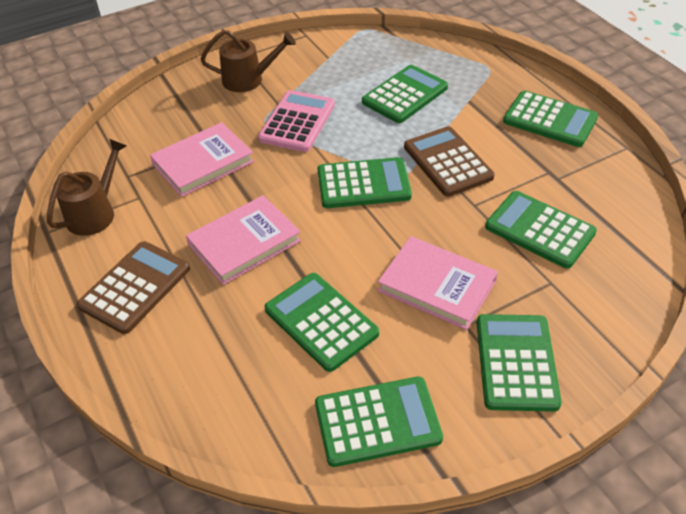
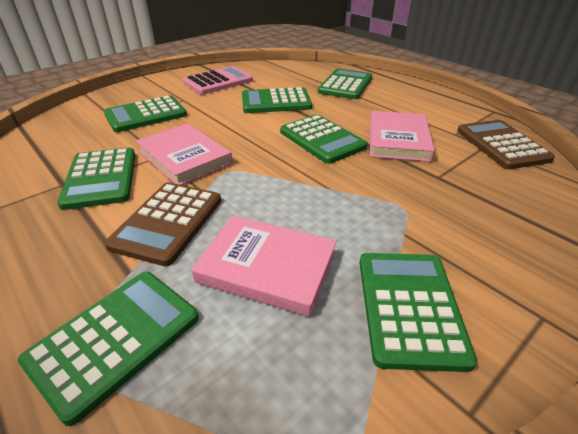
brown watering can: 2 -> 0

